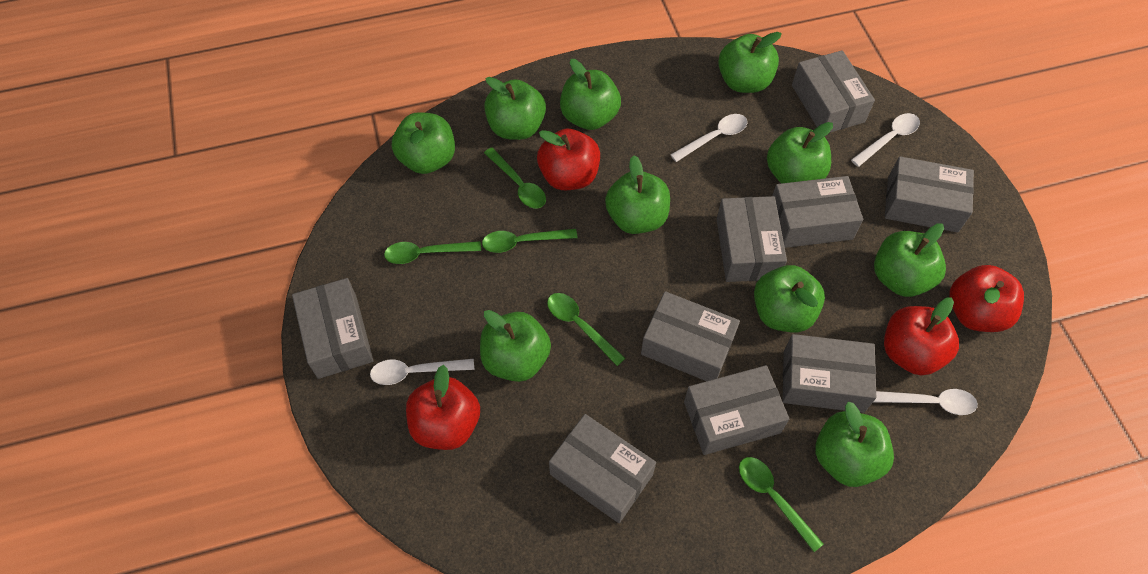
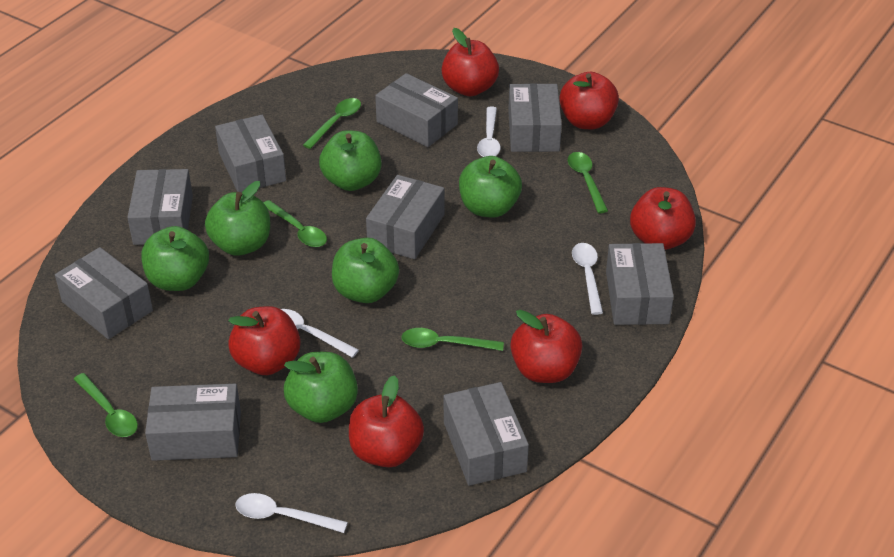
green apple: 10 -> 6
red apple: 4 -> 6

